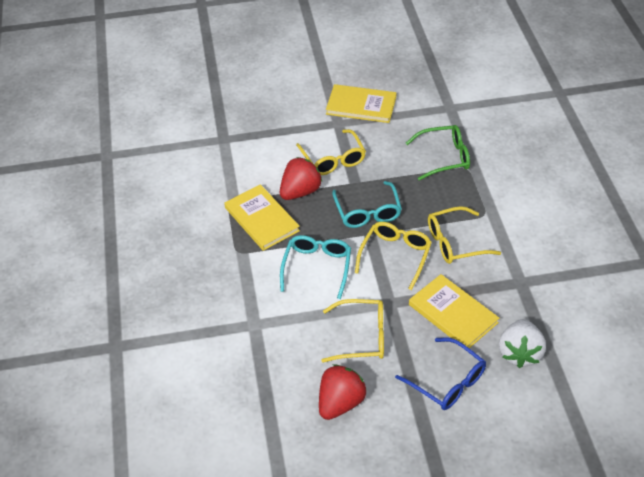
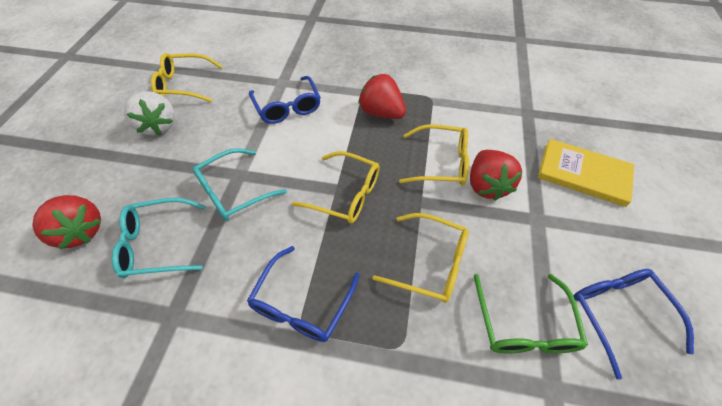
blue glasses: 1 -> 3
red strawberry: 2 -> 3
yellow book: 3 -> 1

